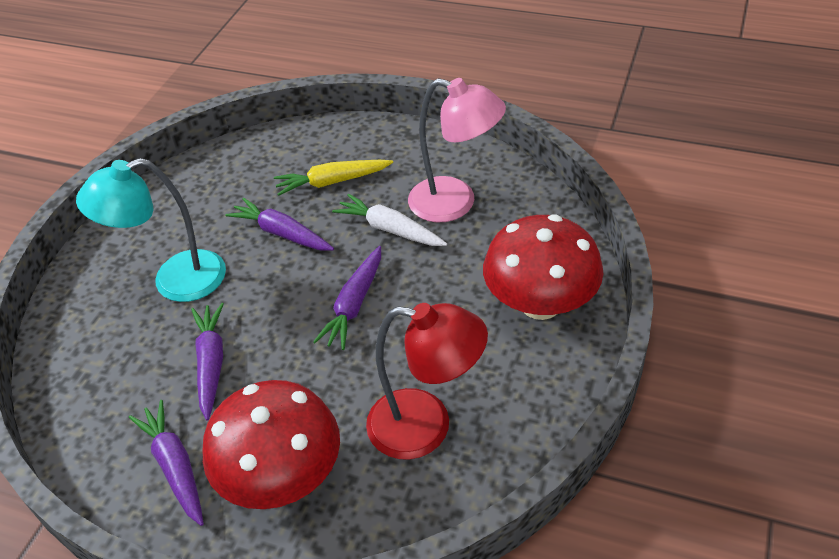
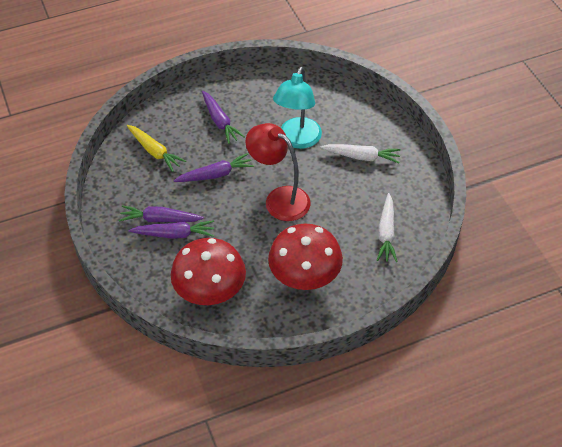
pink lamp: 1 -> 0
white carrot: 1 -> 2

